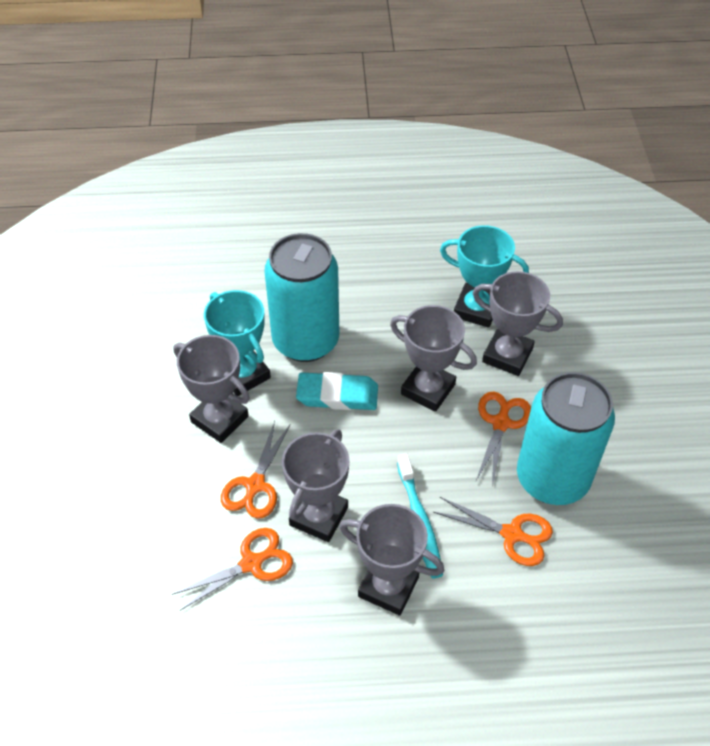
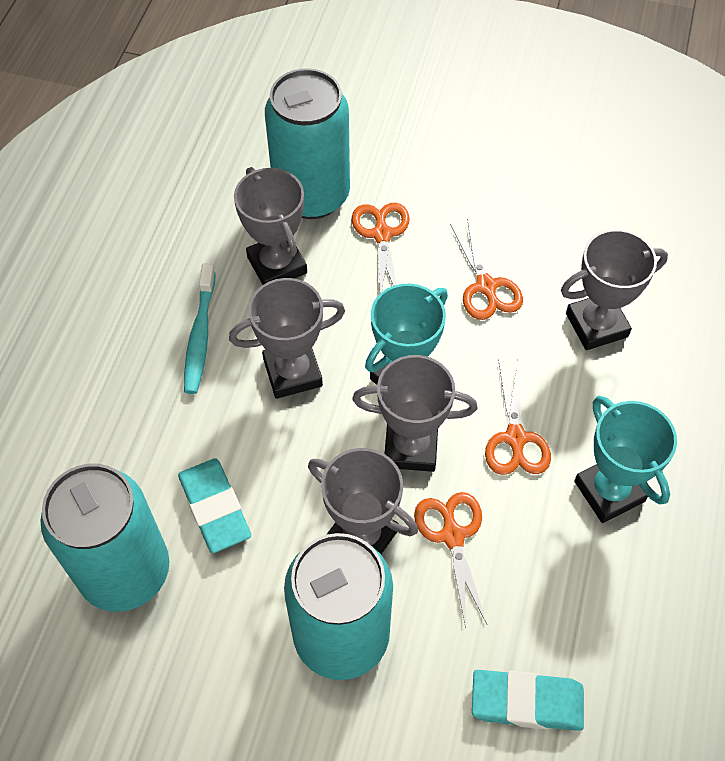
turquoise can: 2 -> 3
turquoise eraser: 1 -> 2

